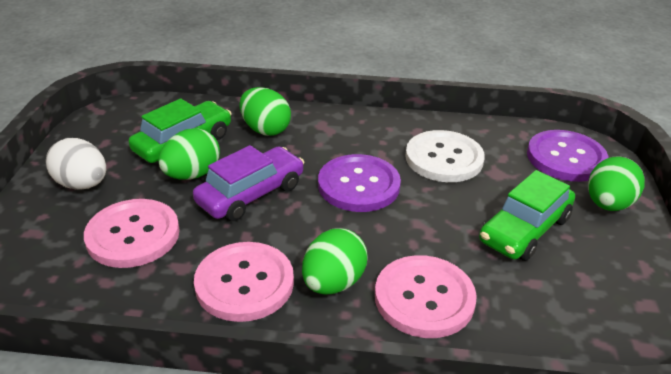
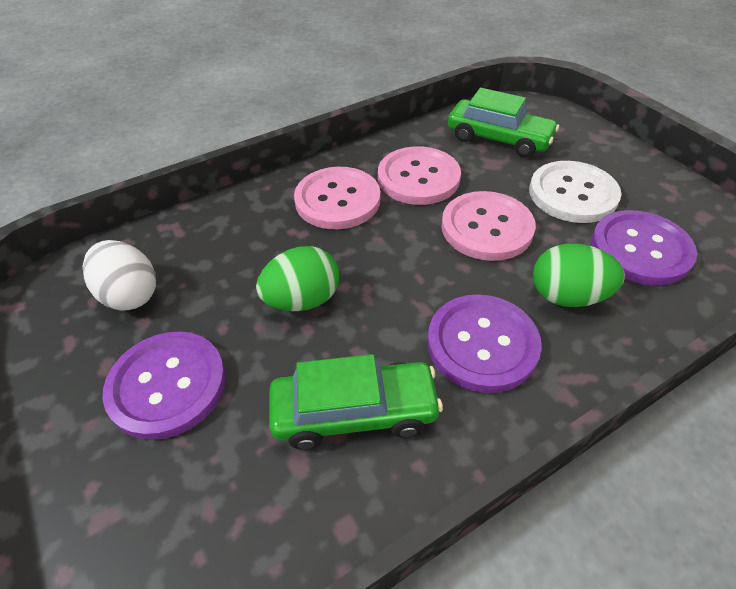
green egg: 4 -> 2
purple button: 2 -> 3
purple car: 1 -> 0

